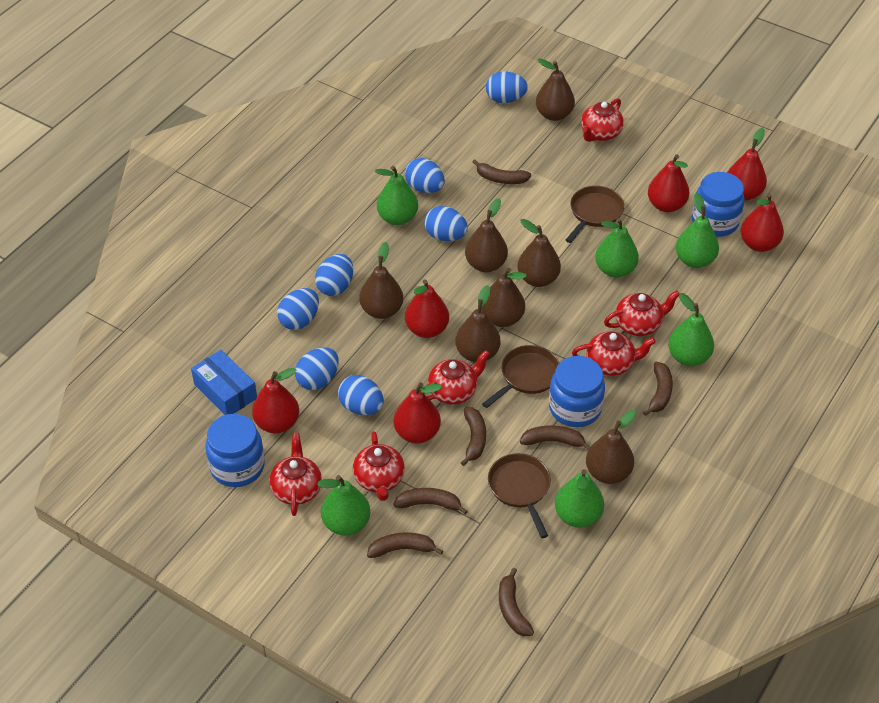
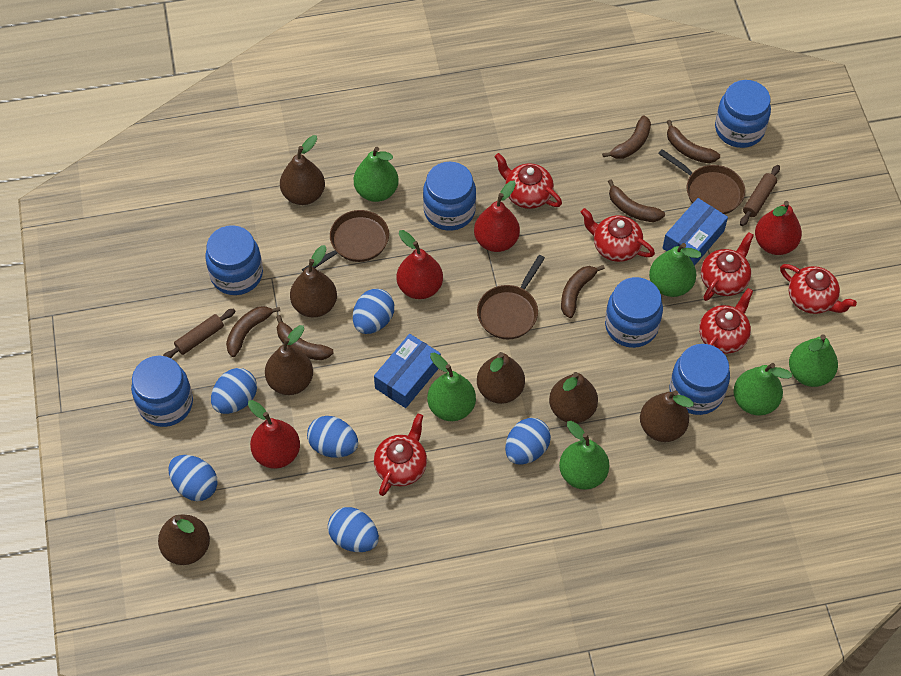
blue box: 1 -> 2
blue egg: 7 -> 6
blue jar: 3 -> 6
brown banana: 7 -> 6
brown rolling pin: 0 -> 2
red pear: 6 -> 4

